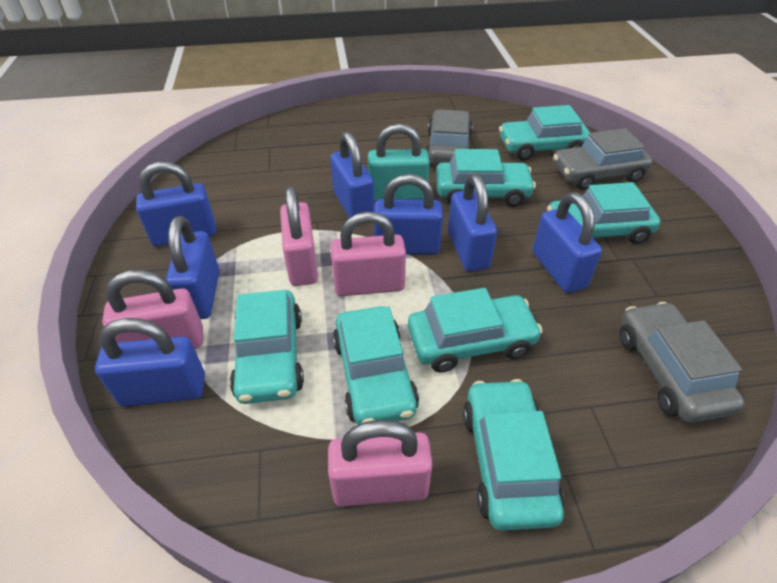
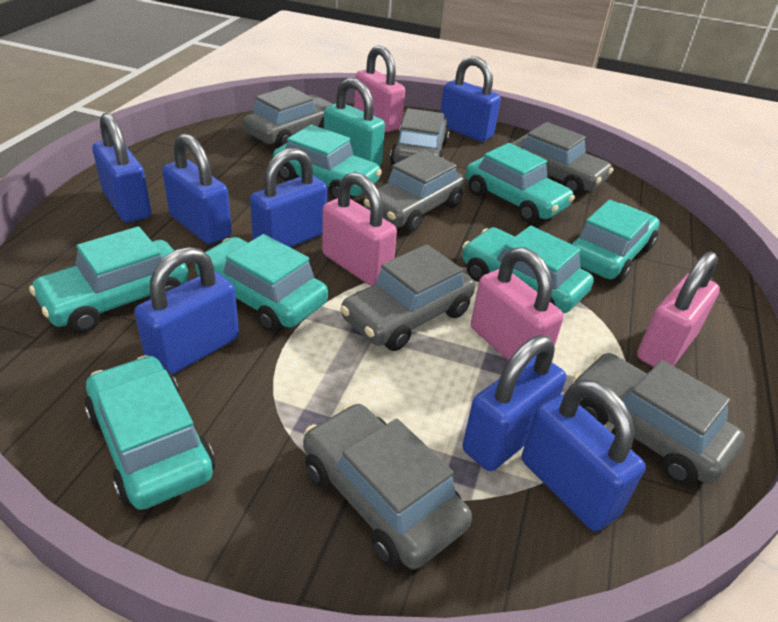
grey car: 3 -> 7

